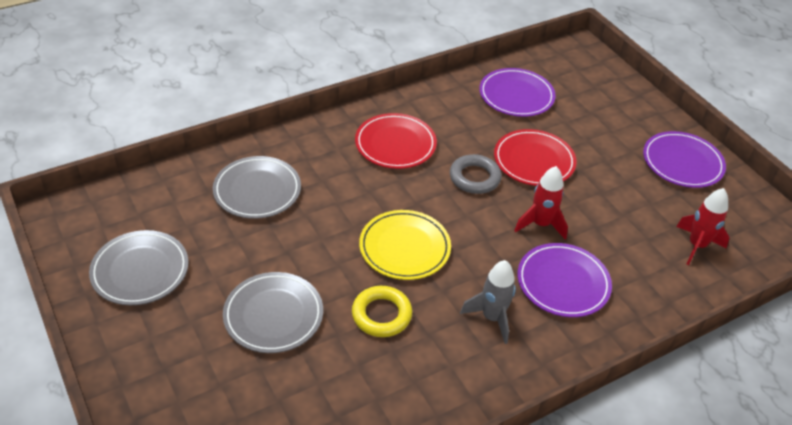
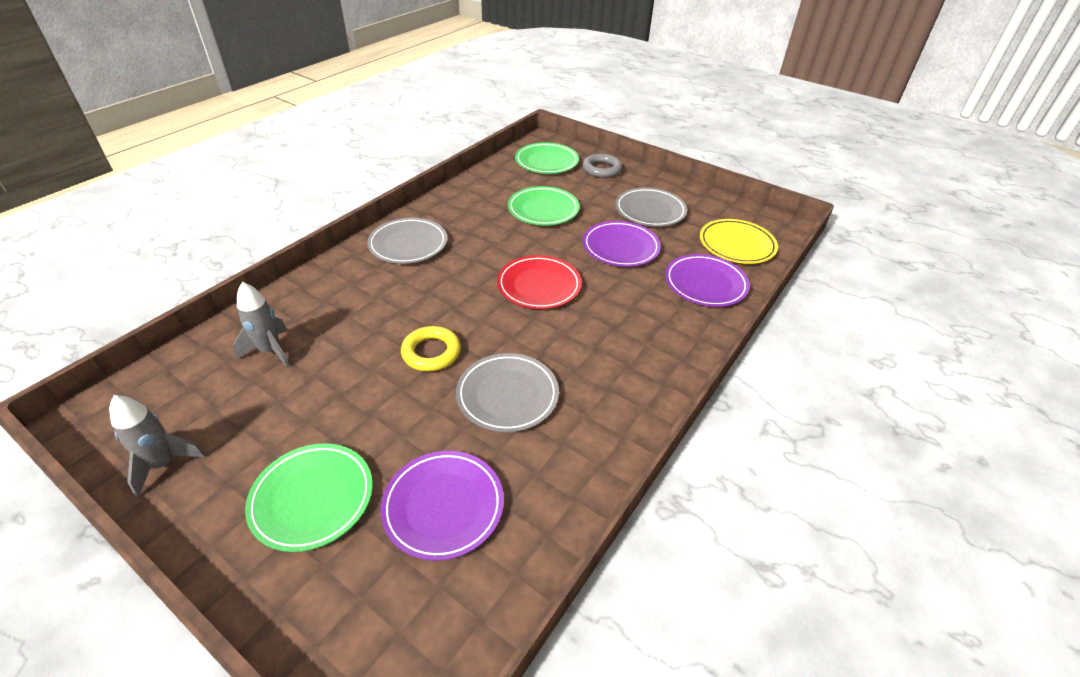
green plate: 0 -> 3
grey rocket: 1 -> 2
red plate: 2 -> 1
red rocket: 2 -> 0

